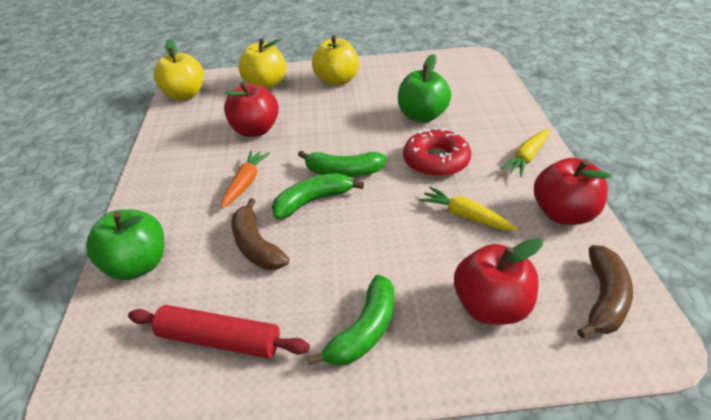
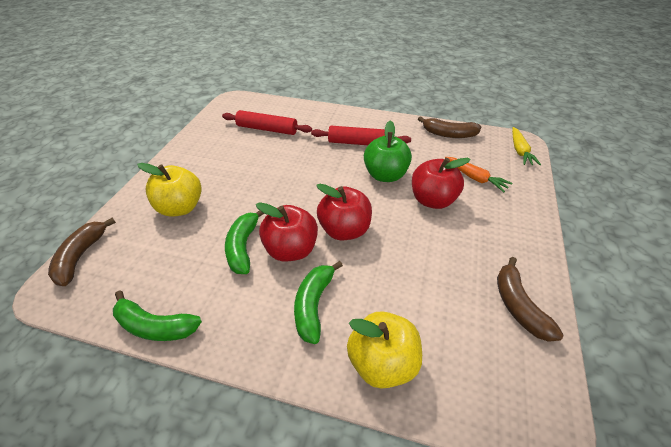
brown banana: 2 -> 3
green apple: 2 -> 1
red donut: 1 -> 0
red rolling pin: 1 -> 2
yellow apple: 3 -> 2
yellow carrot: 2 -> 1

